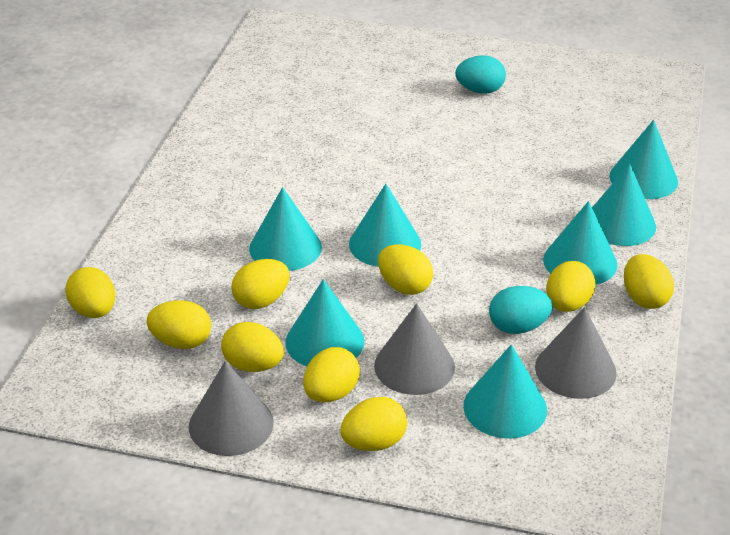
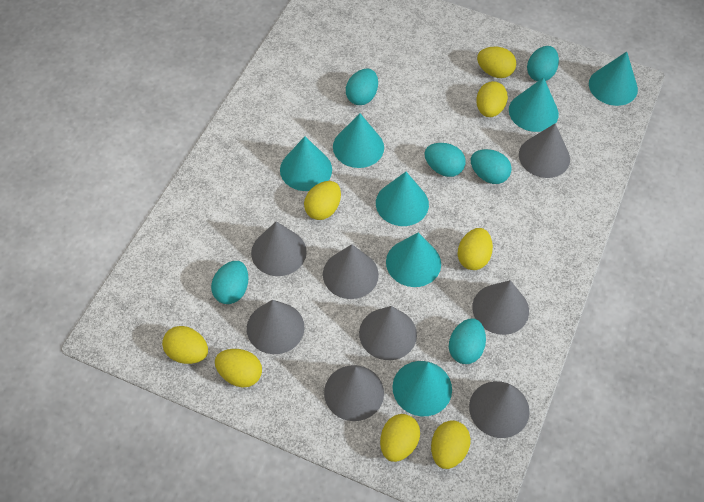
grey cone: 3 -> 8
turquoise egg: 2 -> 6
yellow egg: 9 -> 8

